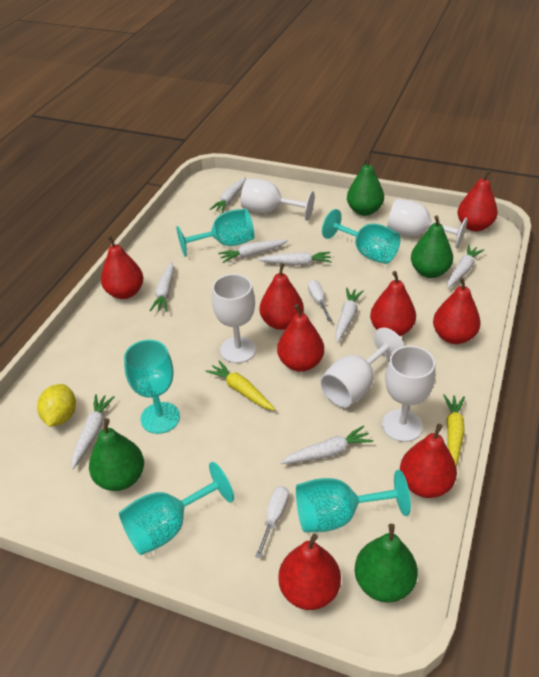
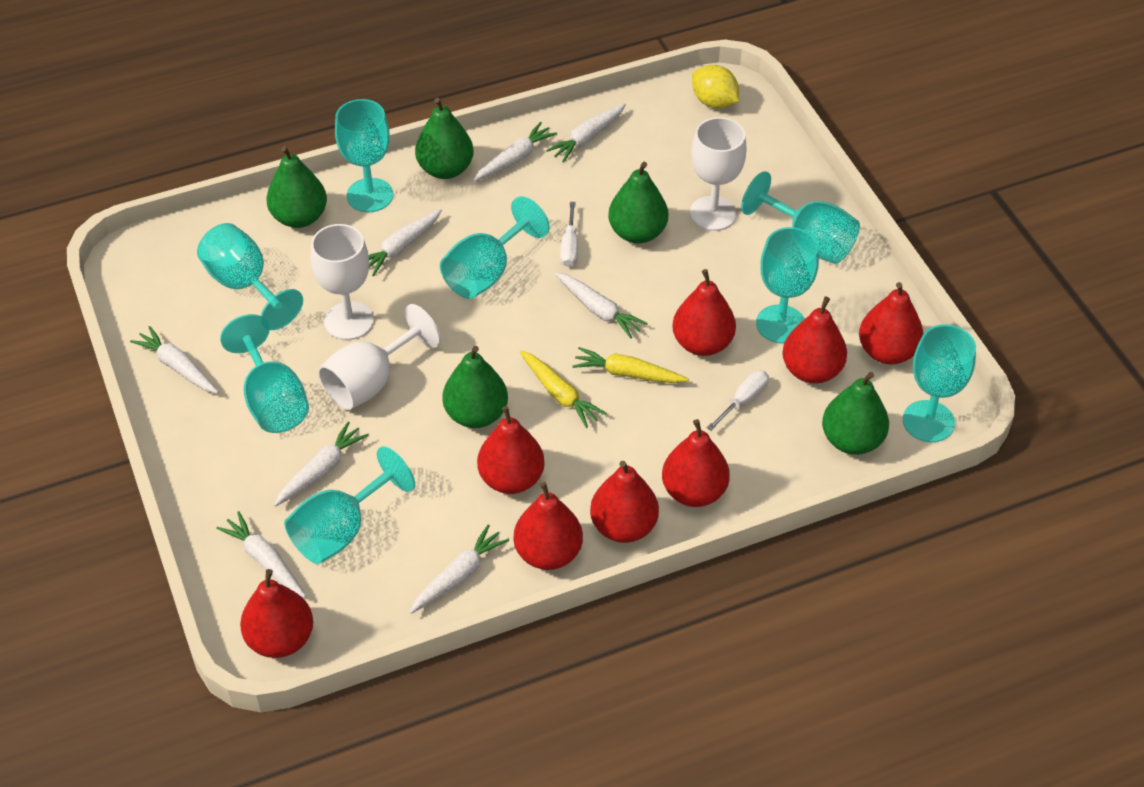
green pear: 4 -> 5
turquoise goblet: 5 -> 8
white goblet: 5 -> 3

